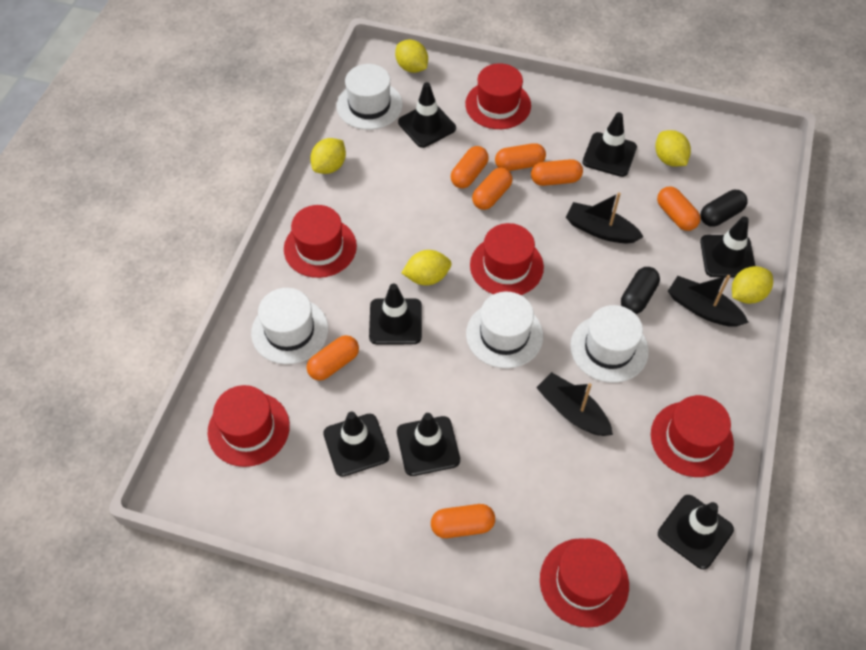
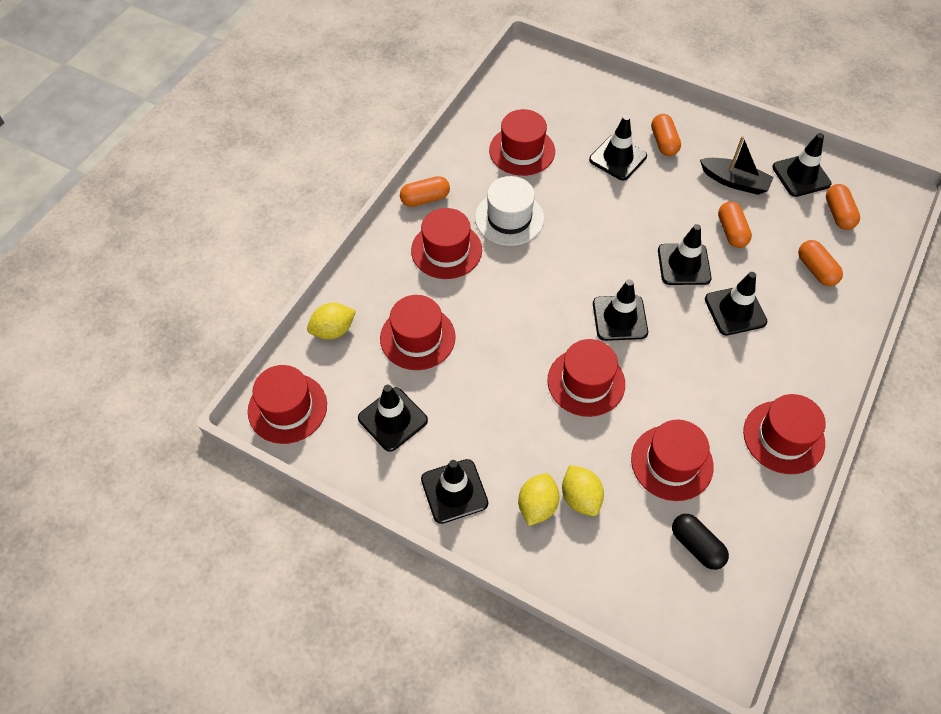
black boat: 3 -> 1
black capsule: 2 -> 1
orange capsule: 7 -> 5
red hat: 6 -> 7
white hat: 4 -> 1
yellow lemon: 5 -> 3

